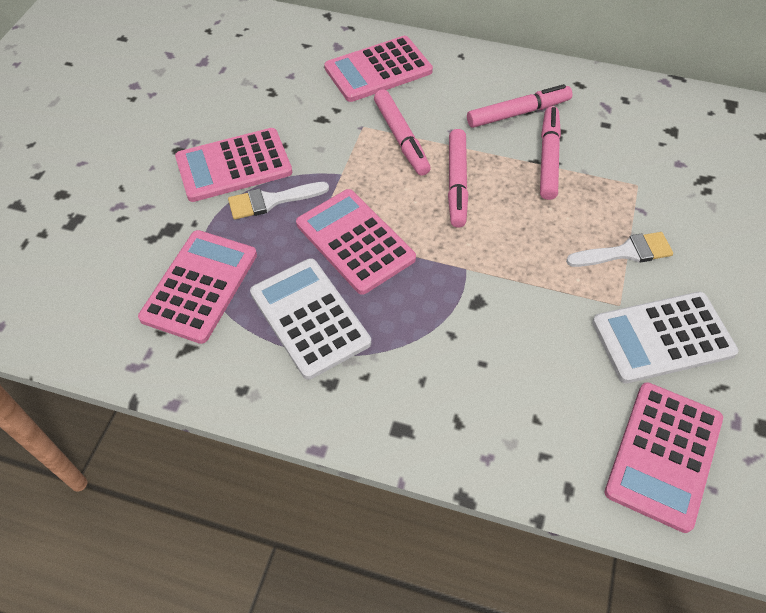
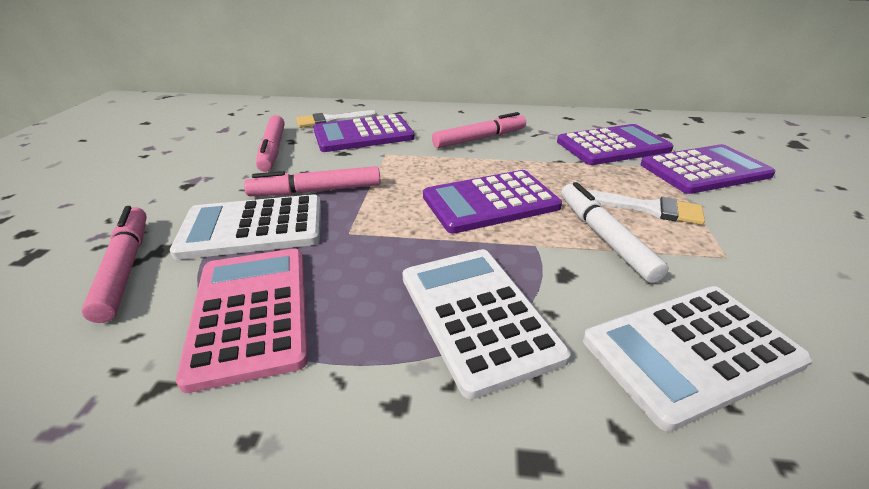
pink calculator: 5 -> 1
purple calculator: 0 -> 4
white calculator: 2 -> 3
white marker: 0 -> 1

